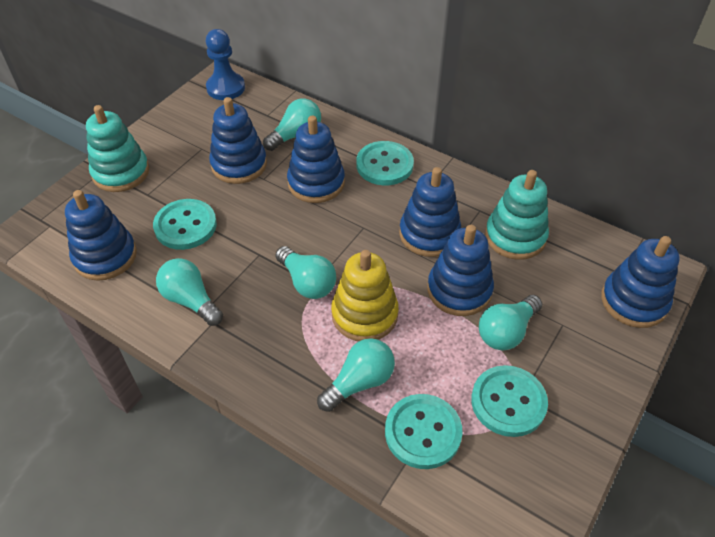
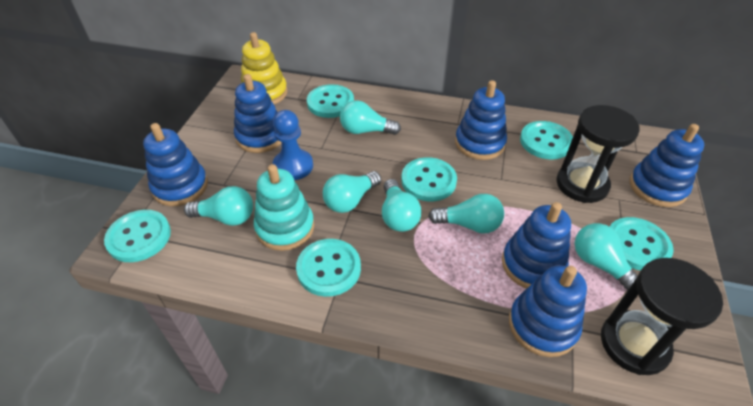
black hourglass: 0 -> 2
turquoise button: 4 -> 6
turquoise light bulb: 5 -> 6
turquoise stacking toy: 2 -> 1

